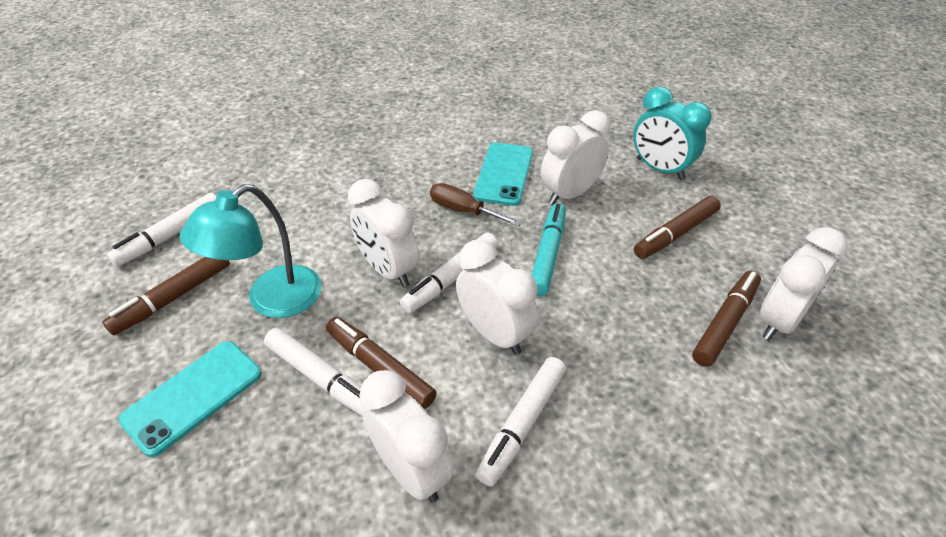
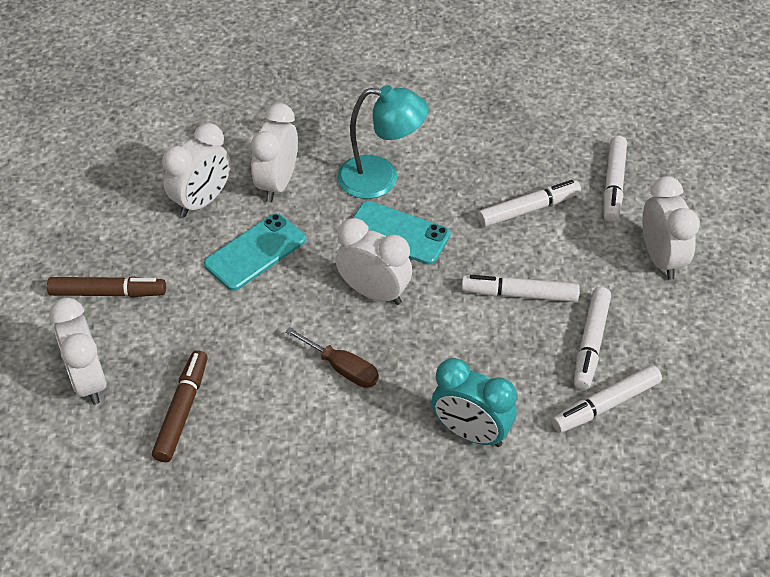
brown marker: 4 -> 2
turquoise marker: 1 -> 0
white marker: 4 -> 5

